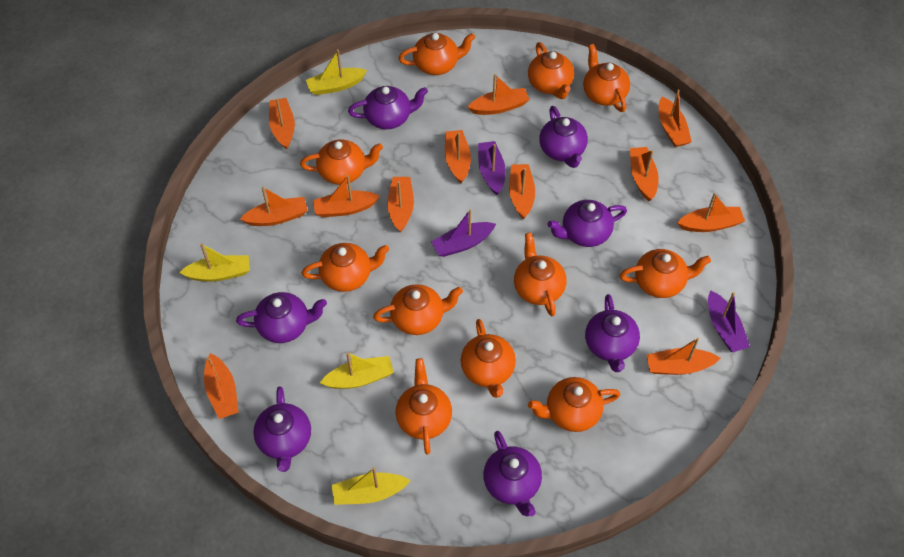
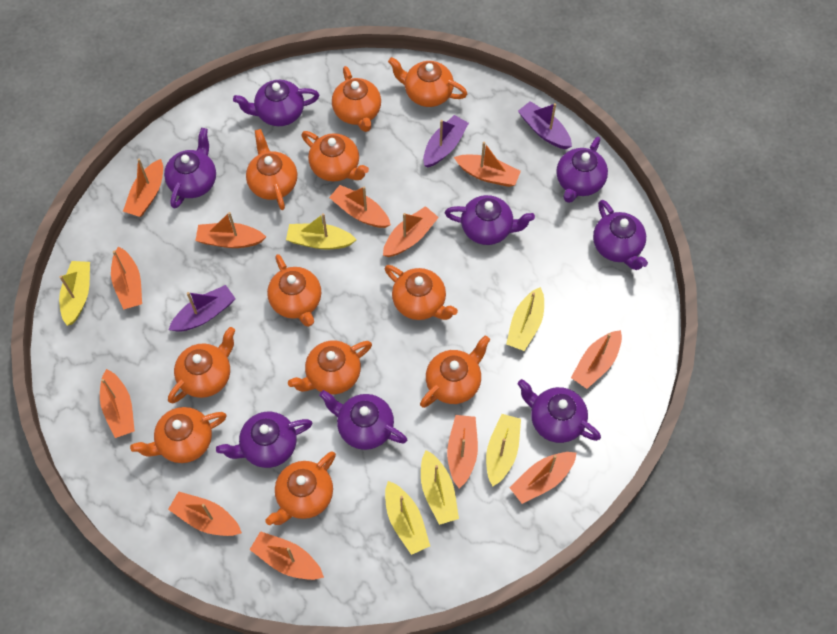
purple teapot: 7 -> 8
yellow boat: 4 -> 6

